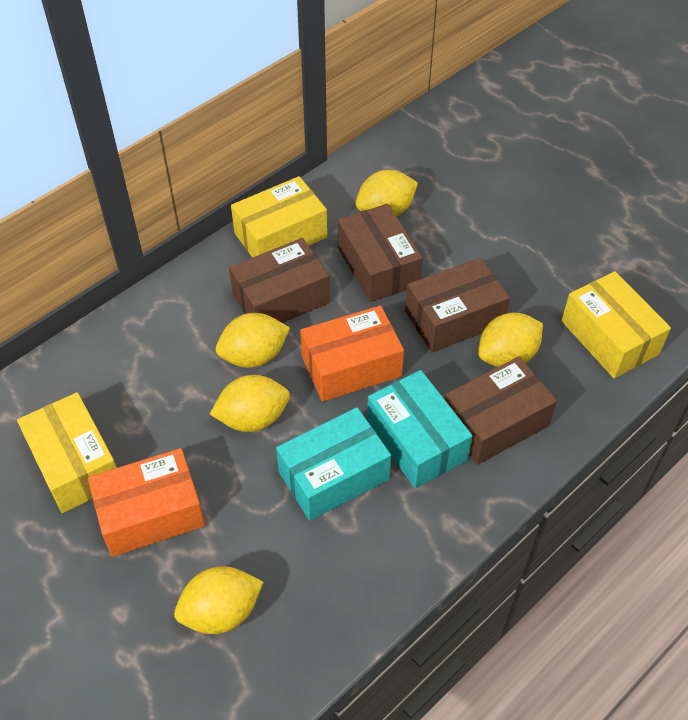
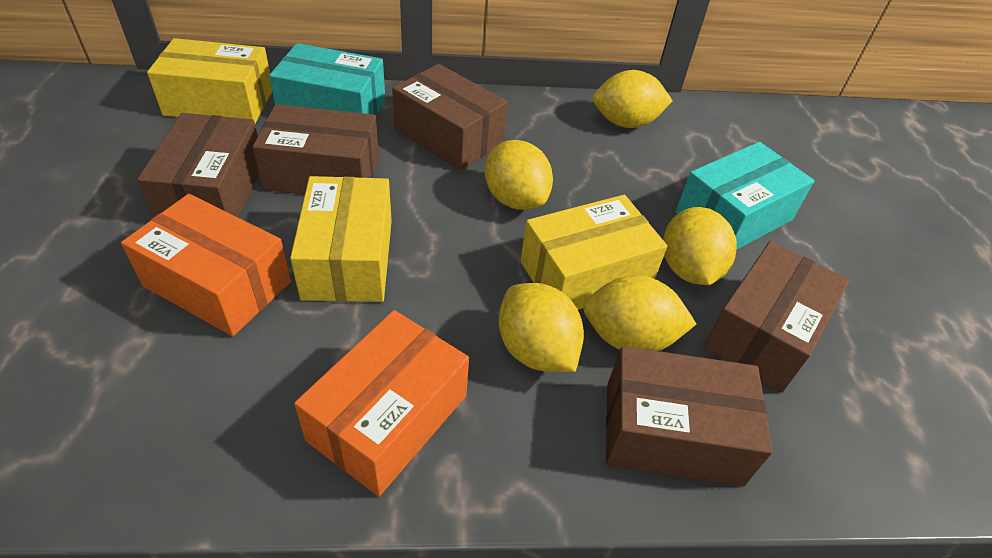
brown box: 4 -> 5

